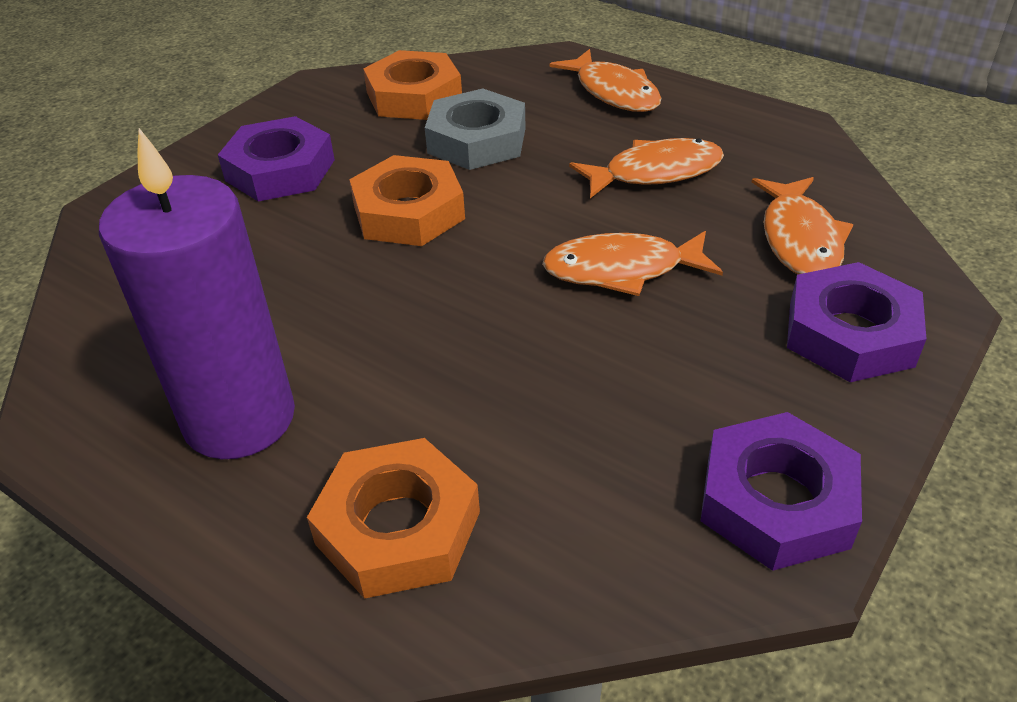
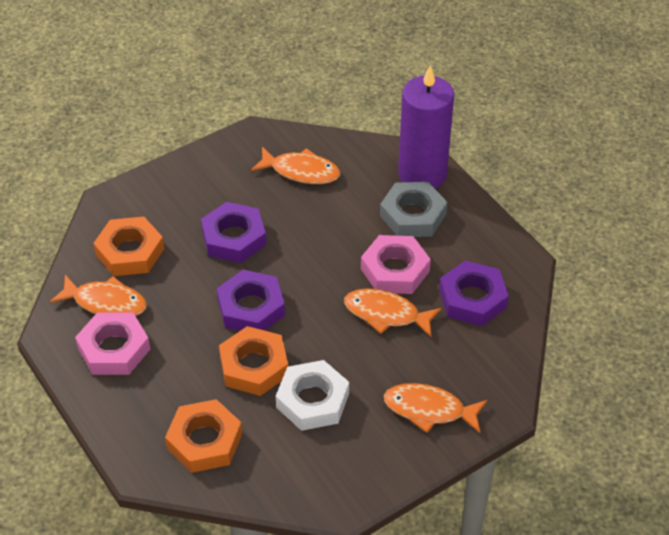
pink nut: 0 -> 2
white nut: 0 -> 1

